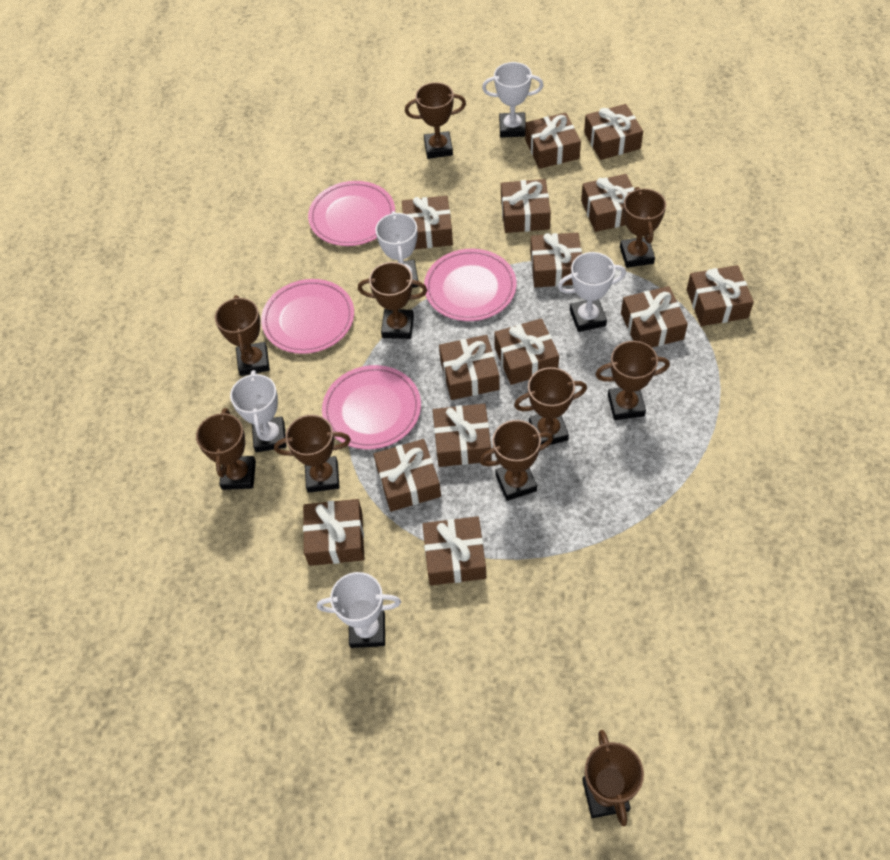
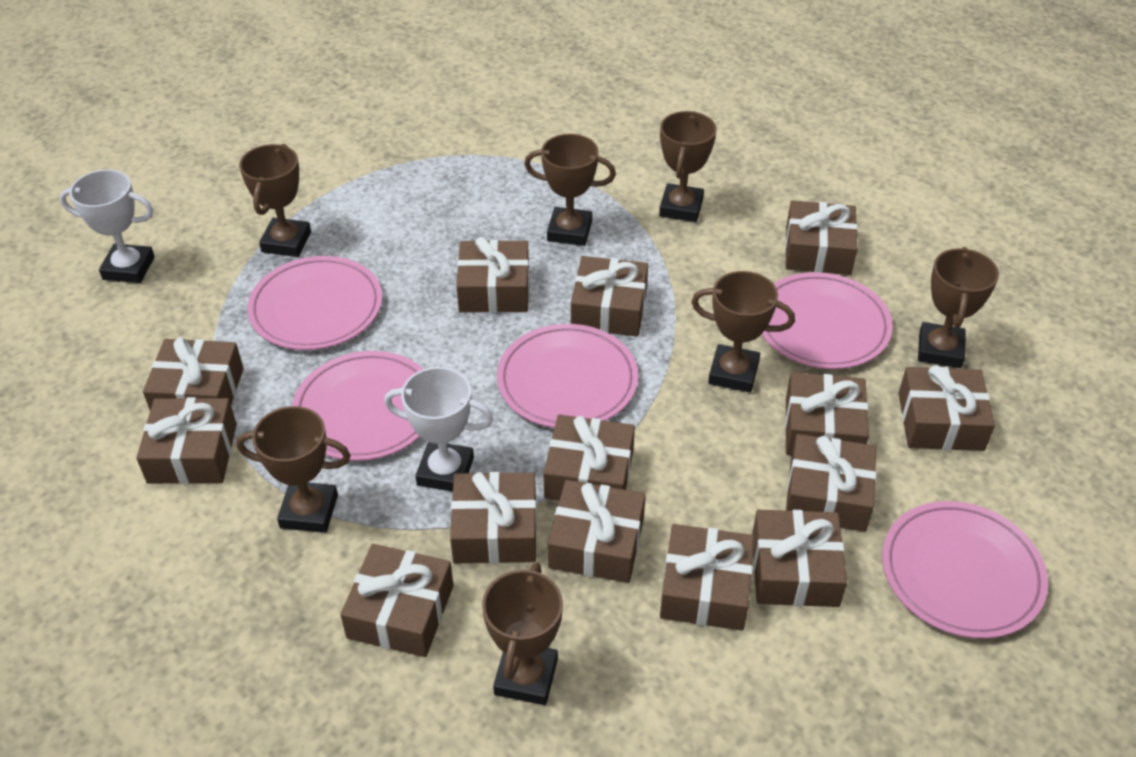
brown trophy: 10 -> 7
pink plate: 4 -> 5
white trophy: 5 -> 2

